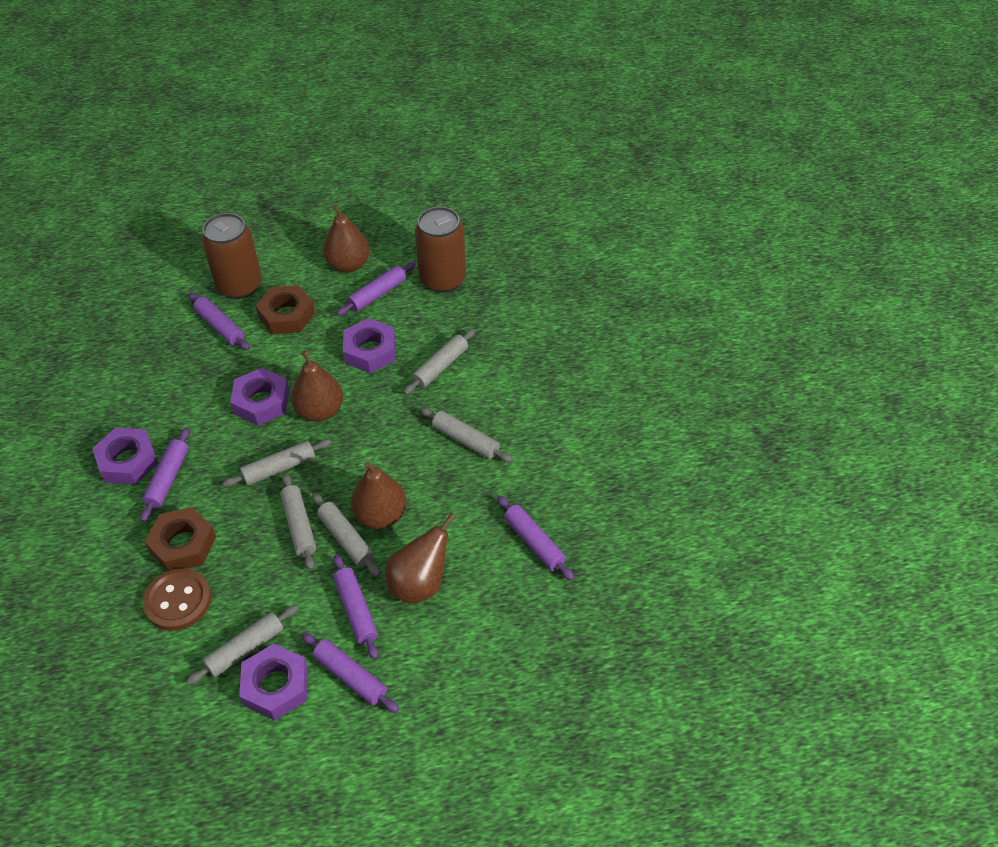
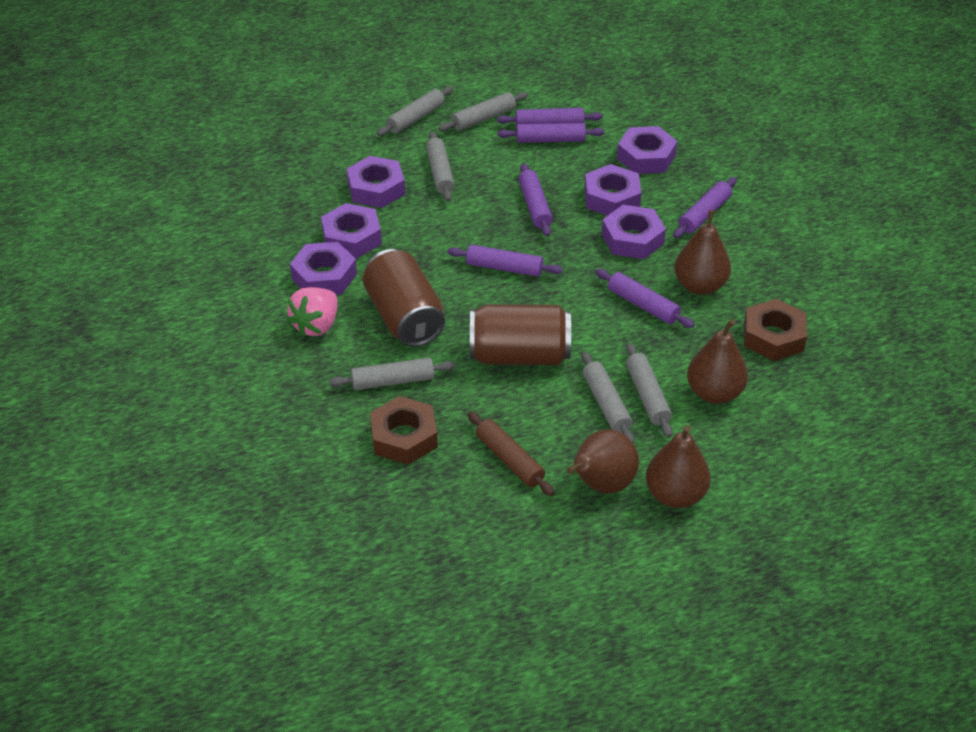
brown button: 1 -> 0
brown rolling pin: 0 -> 1
pink strawberry: 0 -> 1
purple nut: 4 -> 6

